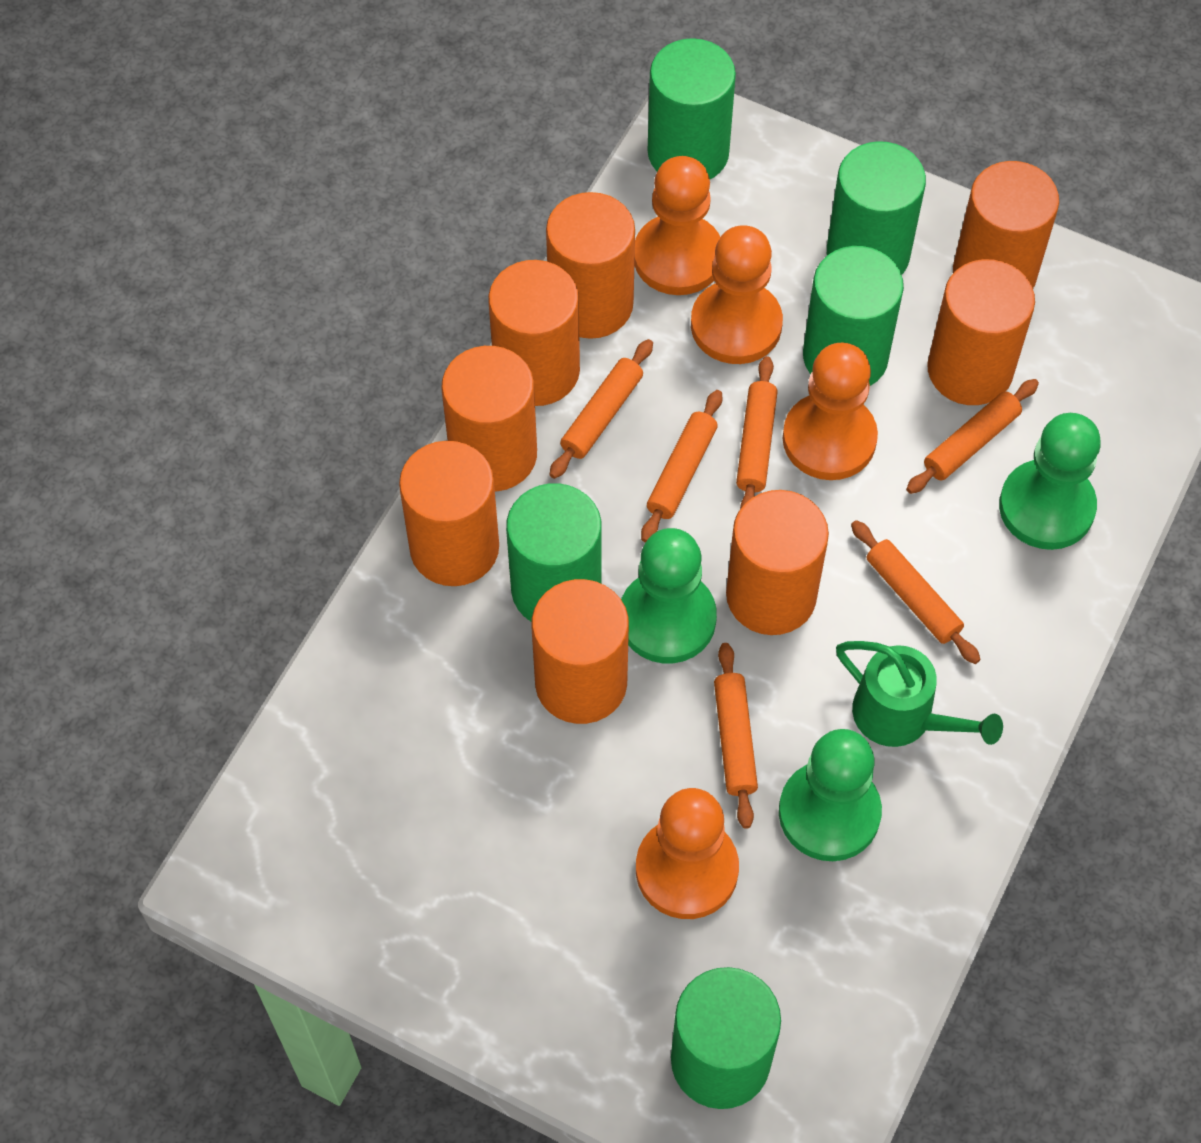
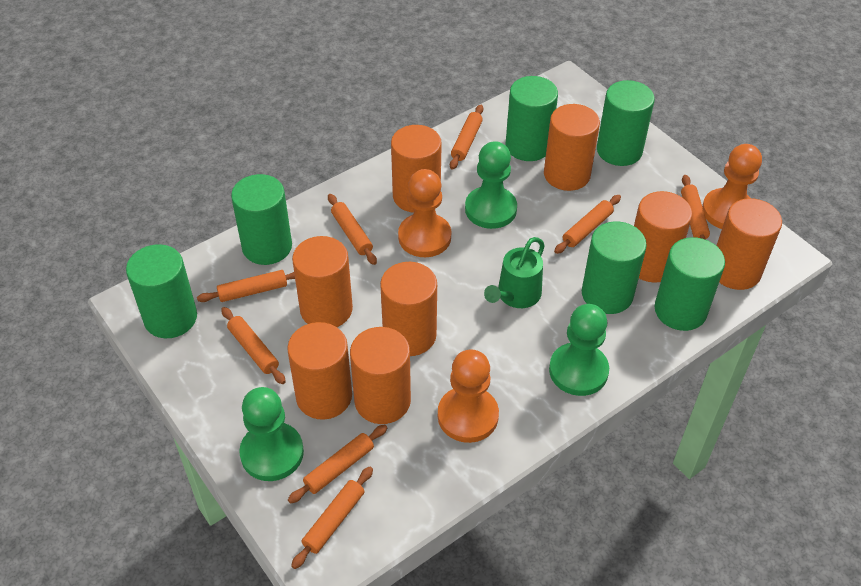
green cylinder: 5 -> 6
orange pawn: 4 -> 3
orange rolling pin: 6 -> 8

